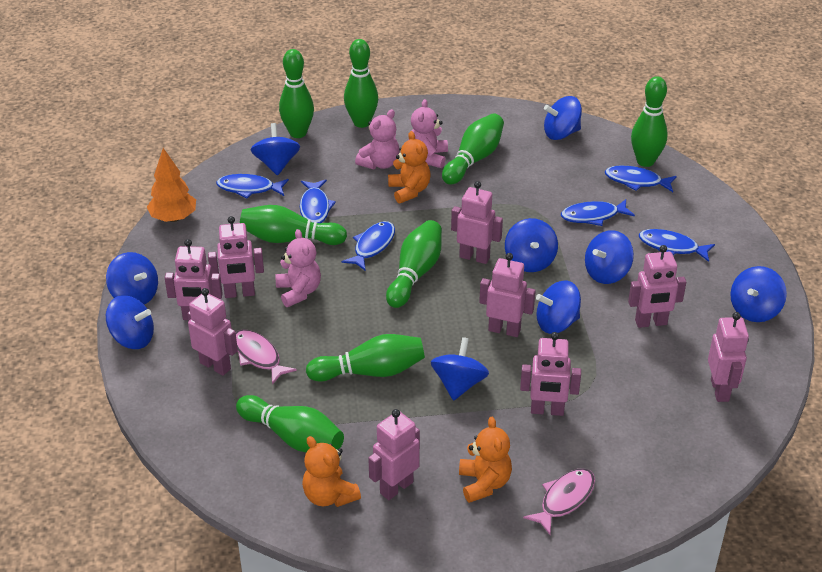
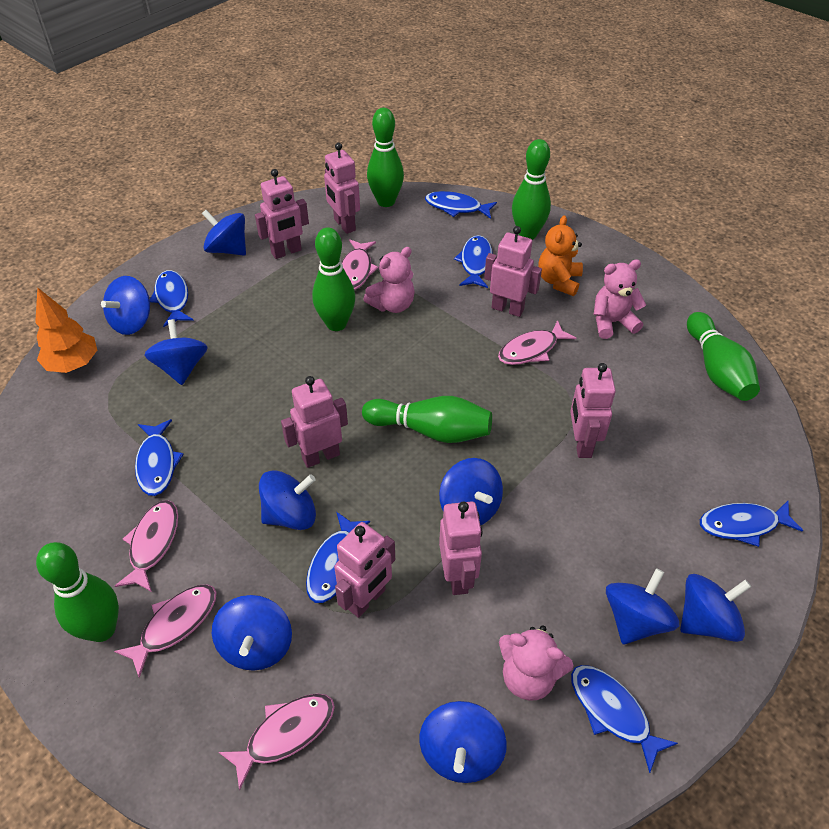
blue fish: 6 -> 7
green bowling pin: 8 -> 6
orange teddy bear: 3 -> 1
pink fish: 2 -> 5
pink robot: 9 -> 7

